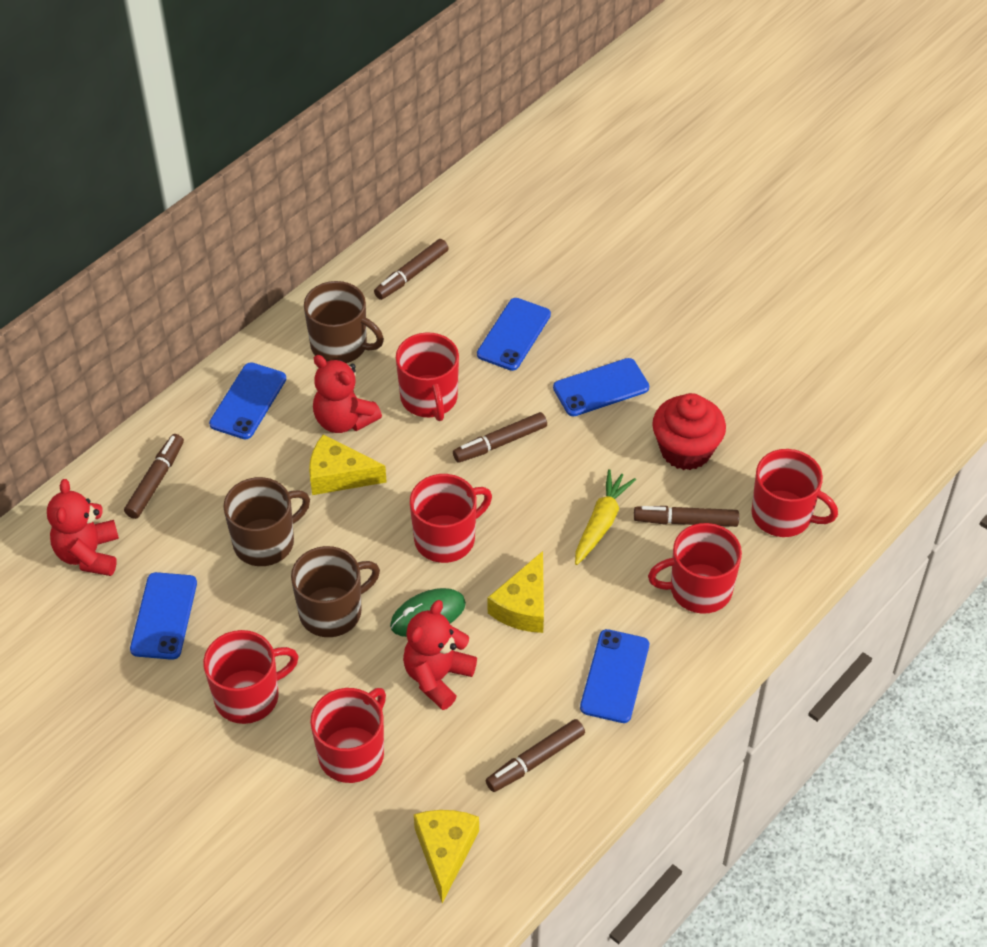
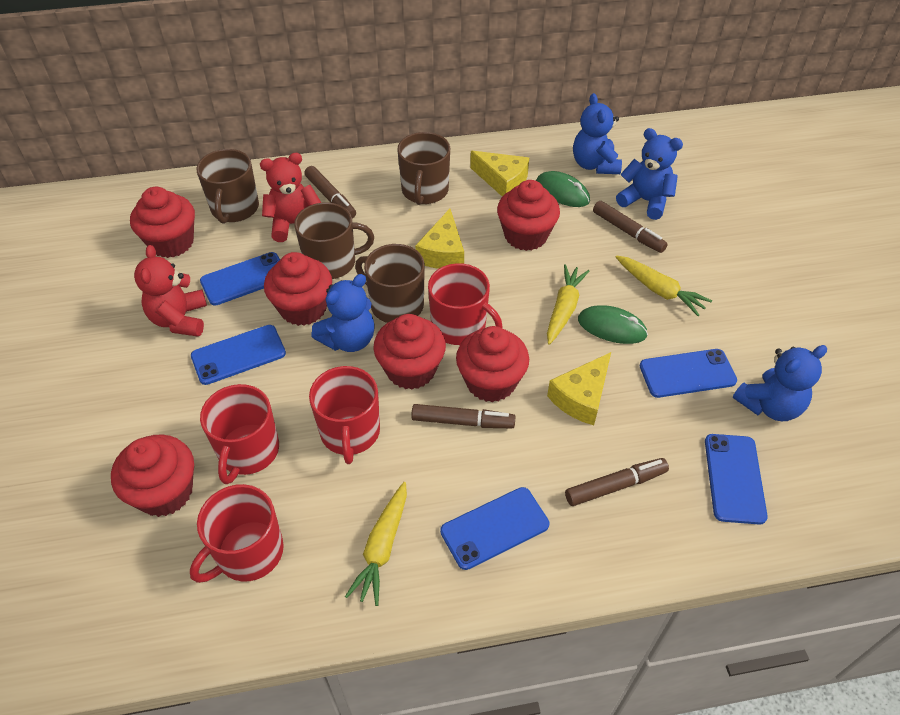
blue teddy bear: 0 -> 4
brown marker: 5 -> 4
brown mug: 3 -> 4
green mouse: 1 -> 2
red cupcake: 1 -> 6
red mug: 6 -> 4
red teddy bear: 3 -> 2
yellow carrot: 1 -> 3

